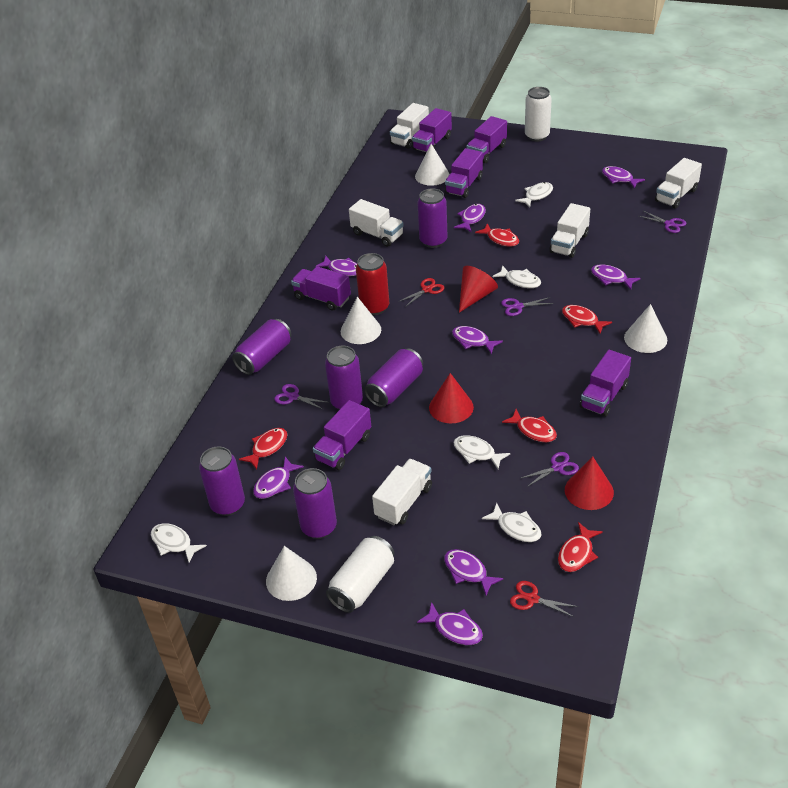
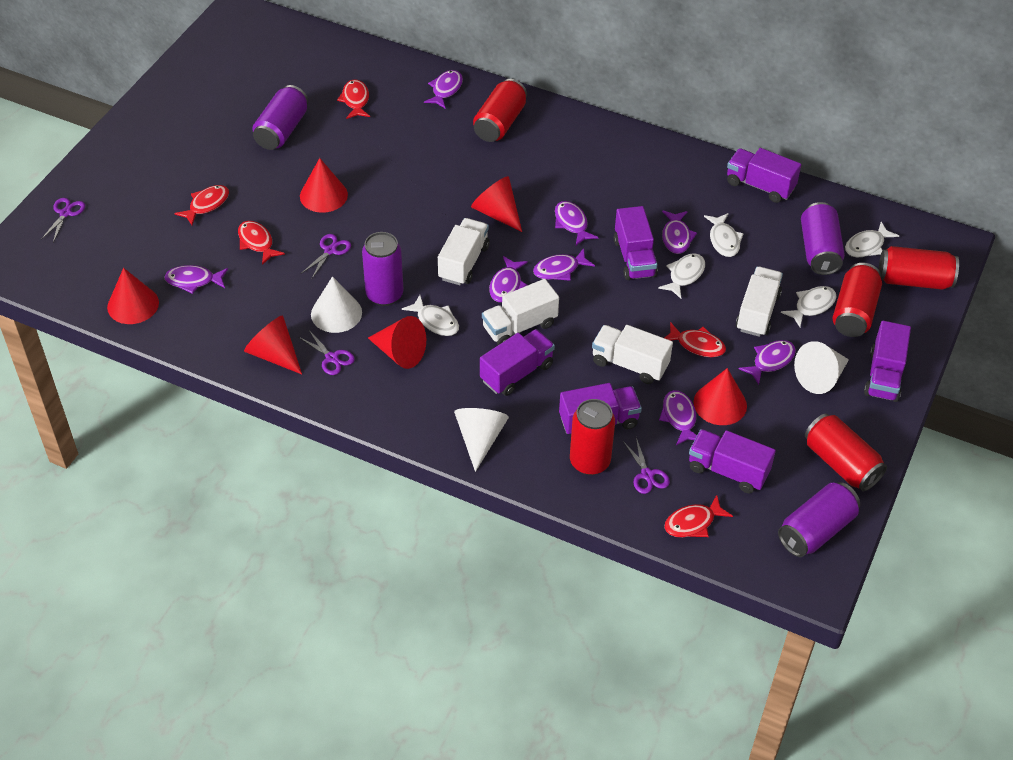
purple can: 6 -> 4
red can: 1 -> 5
red cone: 3 -> 6
red scissors: 2 -> 0
white can: 2 -> 0
white cone: 4 -> 3
white truck: 5 -> 4

